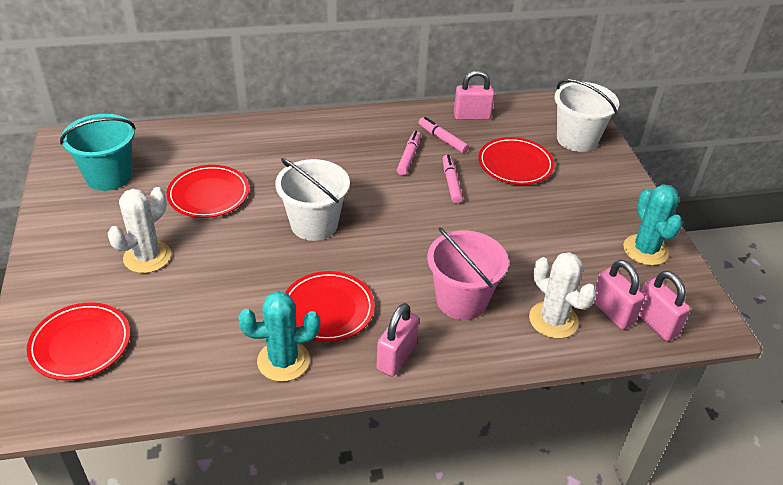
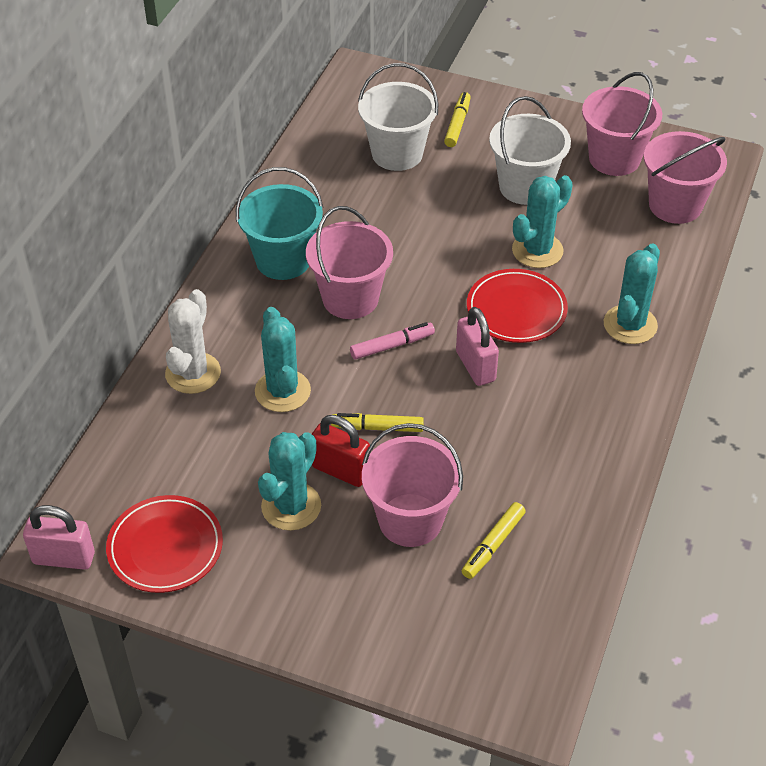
pink bucket: 1 -> 4
pink marker: 3 -> 1
pink padlock: 4 -> 2
red padlock: 0 -> 1
red plate: 4 -> 2
turquoise cactus: 2 -> 4
white cactus: 2 -> 1
yellow marker: 0 -> 3

